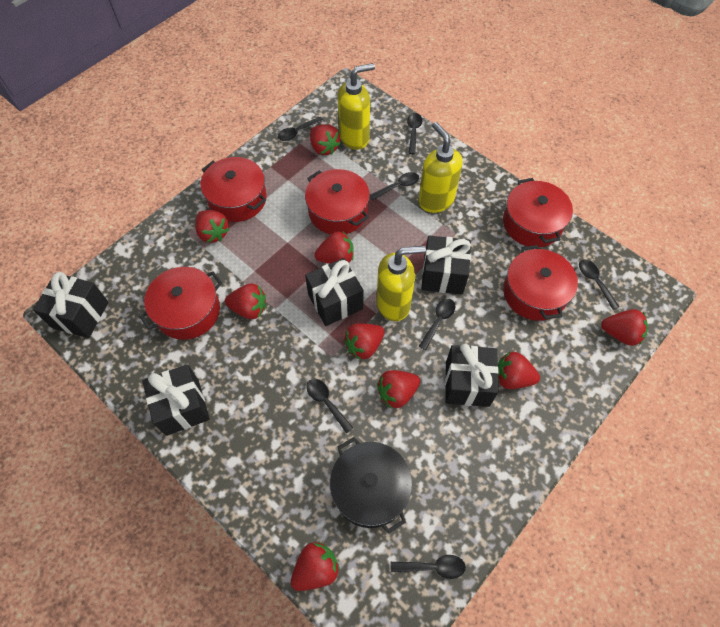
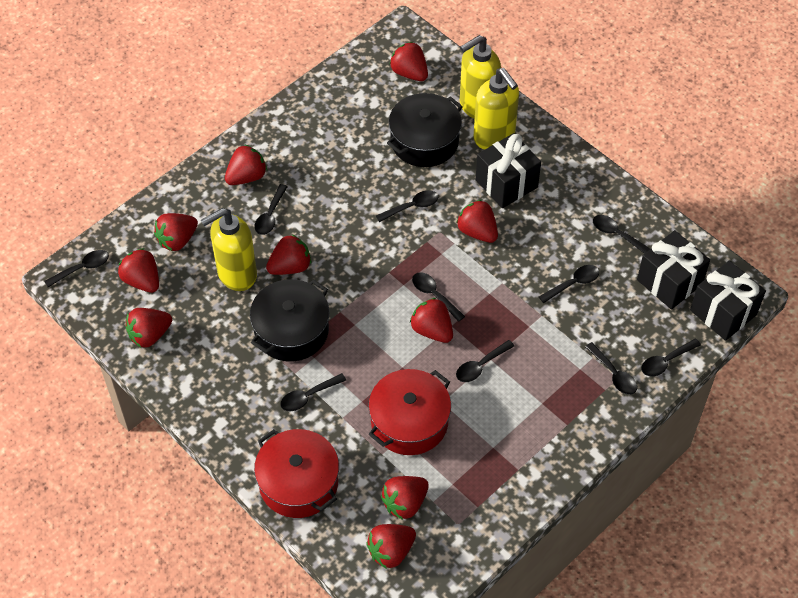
black gift: 5 -> 3
black pot: 1 -> 2
black spoon: 7 -> 10
red pot: 5 -> 2
red strawberry: 9 -> 10

